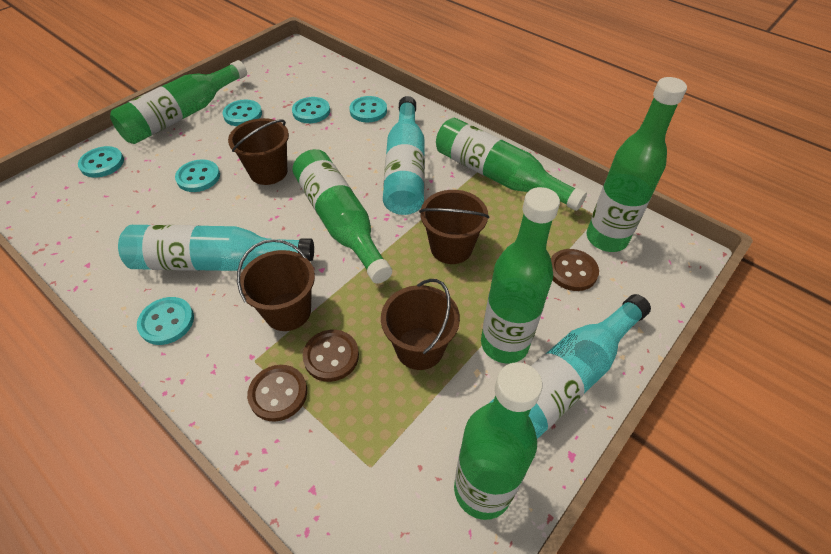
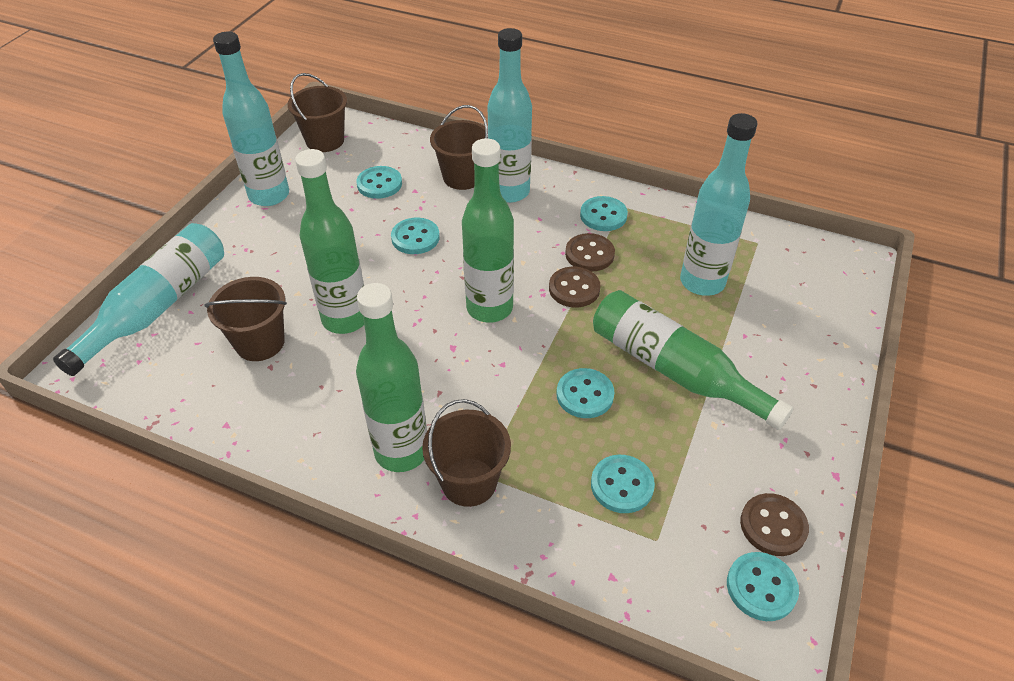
green bottle: 6 -> 4
turquoise bottle: 3 -> 4

